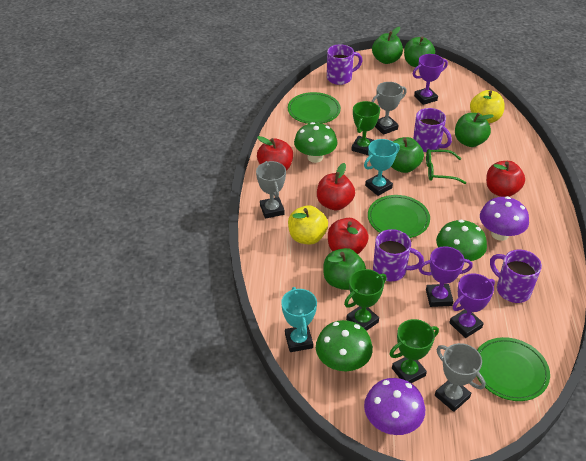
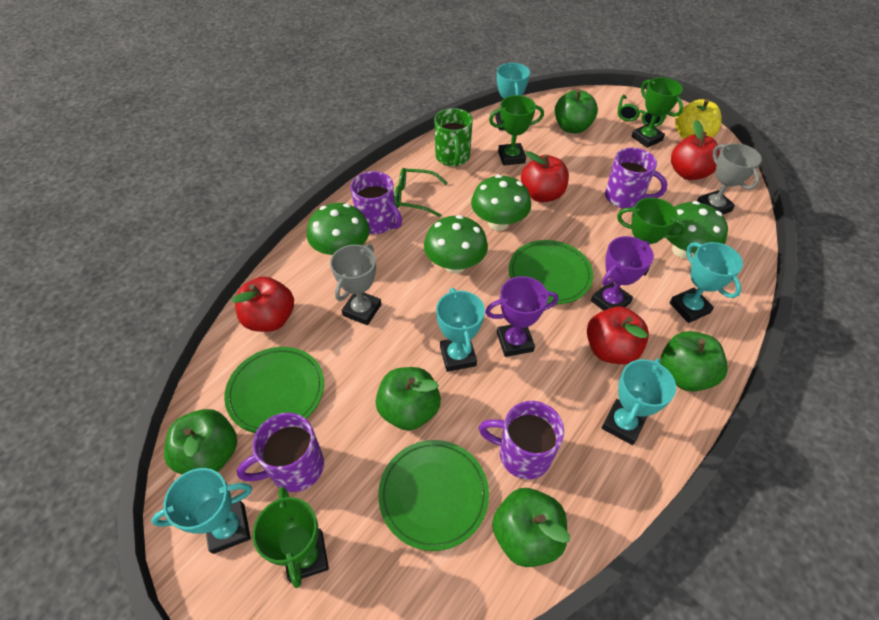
green glasses: 1 -> 2
green mug: 0 -> 1
green mushroom: 3 -> 4
green trophy: 3 -> 4
grey trophy: 3 -> 2
purple mushroom: 2 -> 0
purple trophy: 3 -> 2
turquoise trophy: 2 -> 5
yellow apple: 2 -> 1

